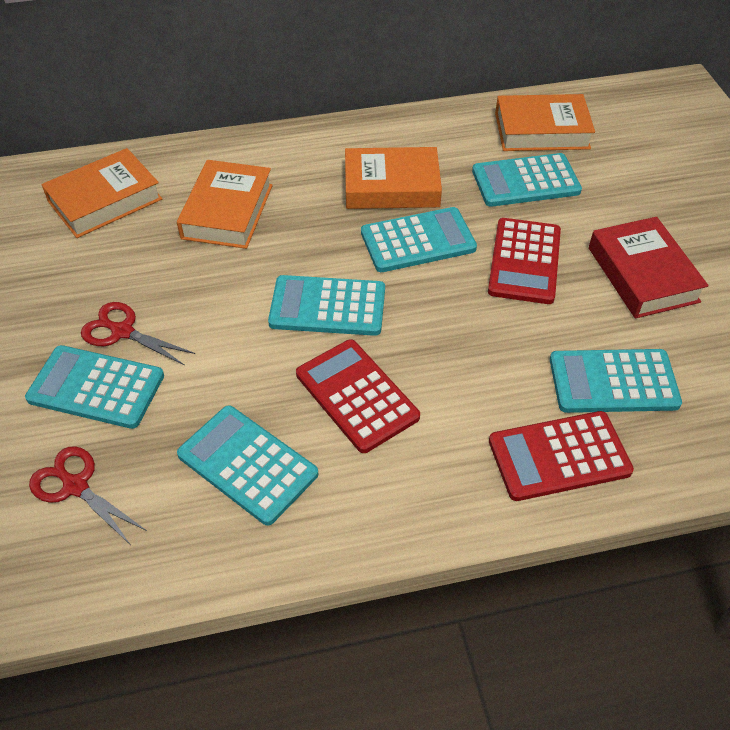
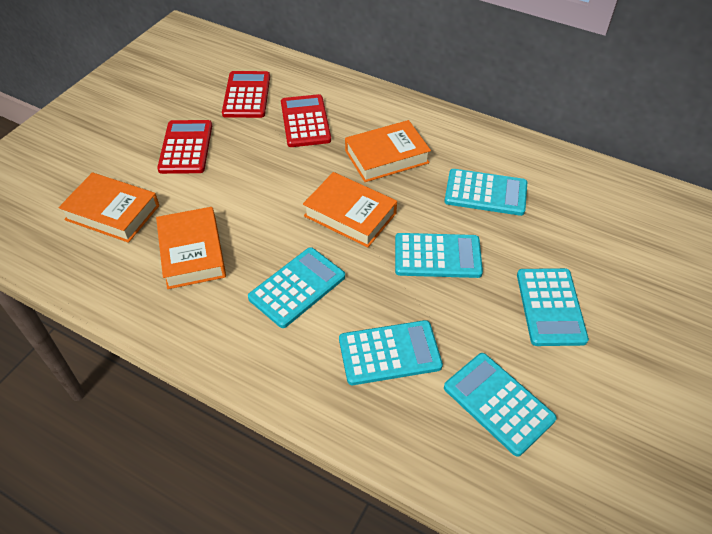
red book: 1 -> 0
red scissors: 2 -> 0

